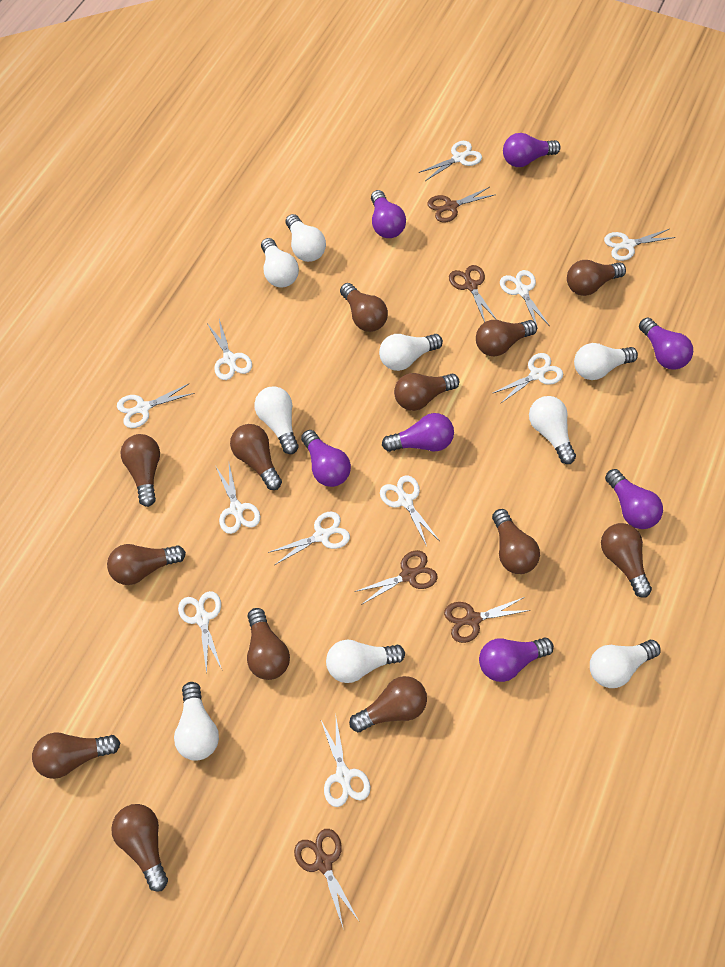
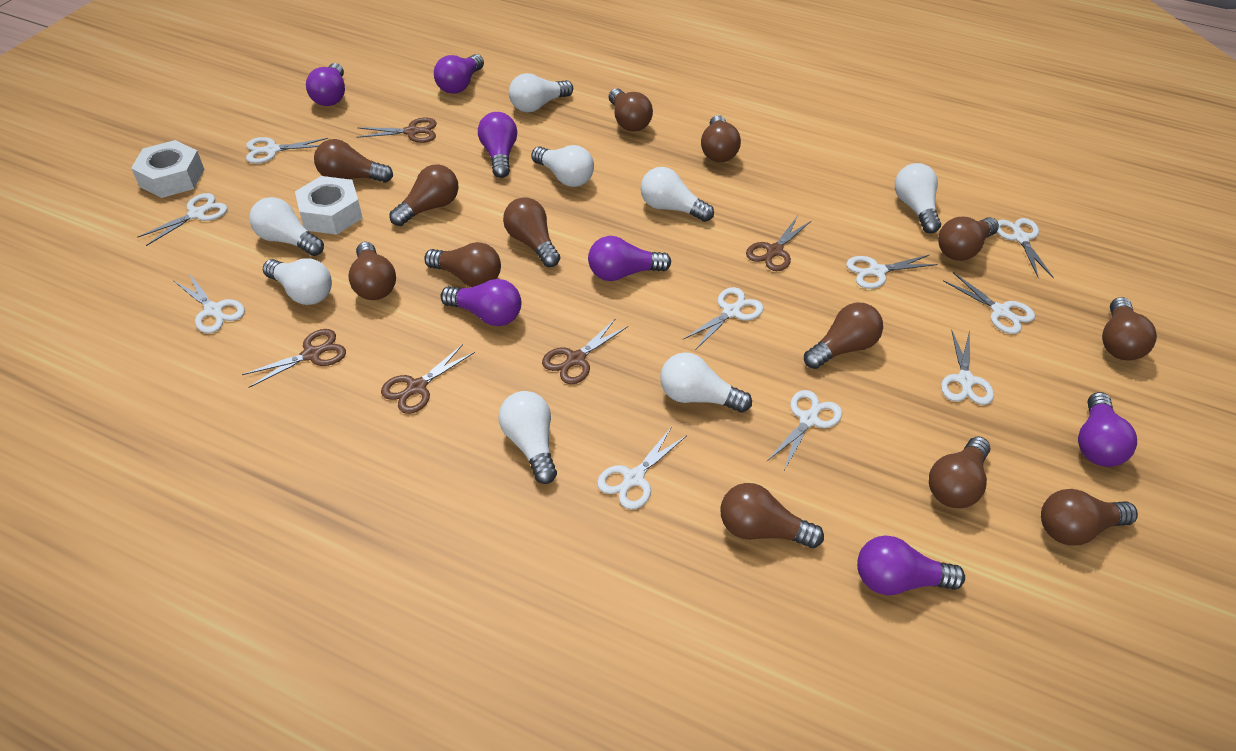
white light bulb: 9 -> 8
white nut: 0 -> 2
white scissors: 11 -> 10

